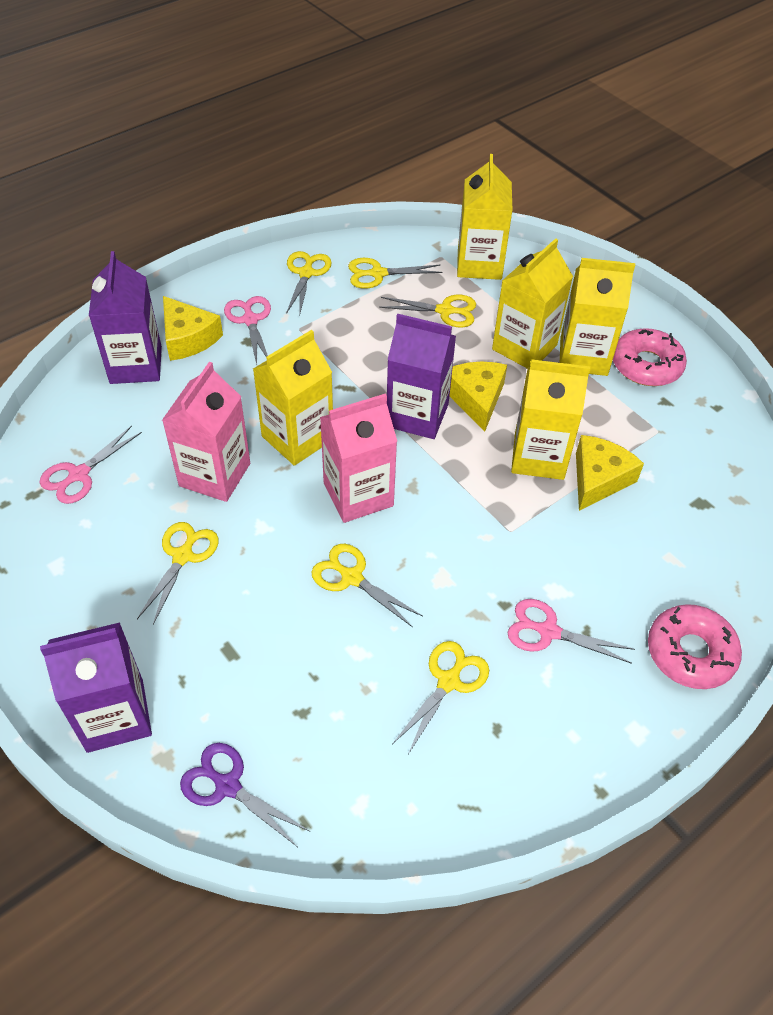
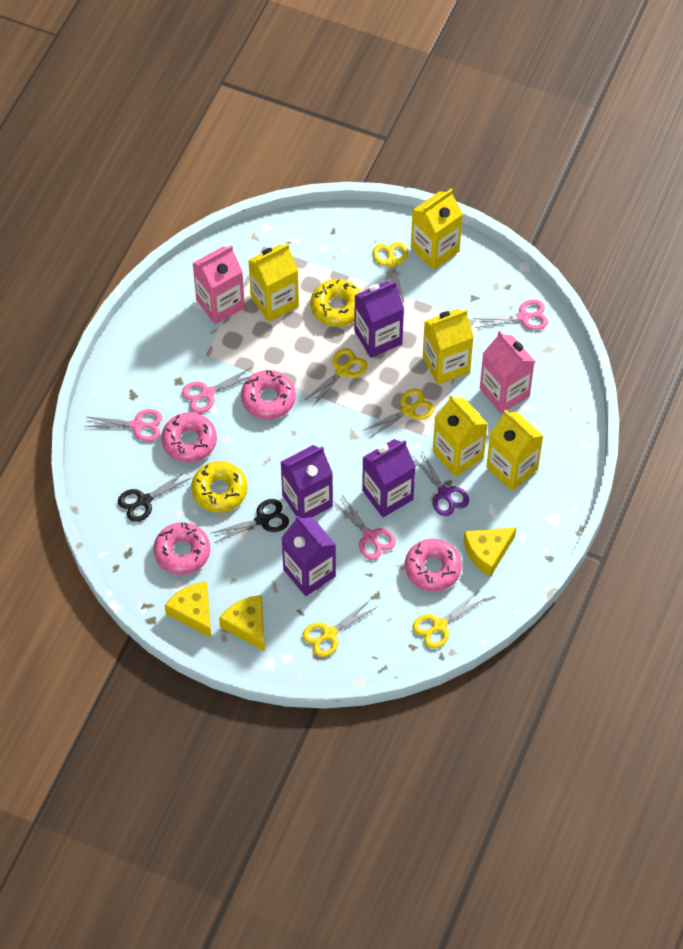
black scissors: 0 -> 2
pink donut: 2 -> 4
pink scissors: 3 -> 4
purple carton: 3 -> 4
yellow donut: 0 -> 2
yellow scissors: 6 -> 5

